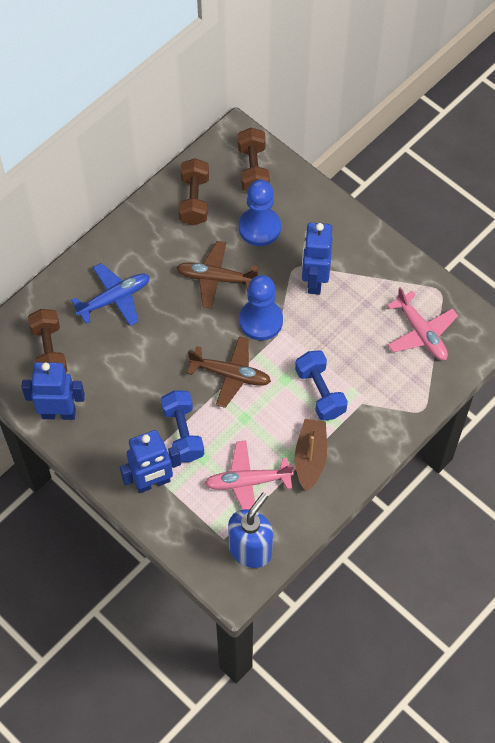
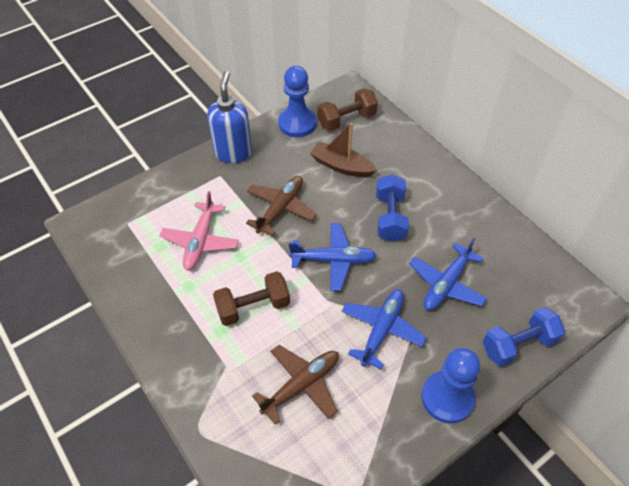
blue plane: 1 -> 3
blue robot: 3 -> 0
brown dumbbell: 3 -> 2
pink plane: 2 -> 1

